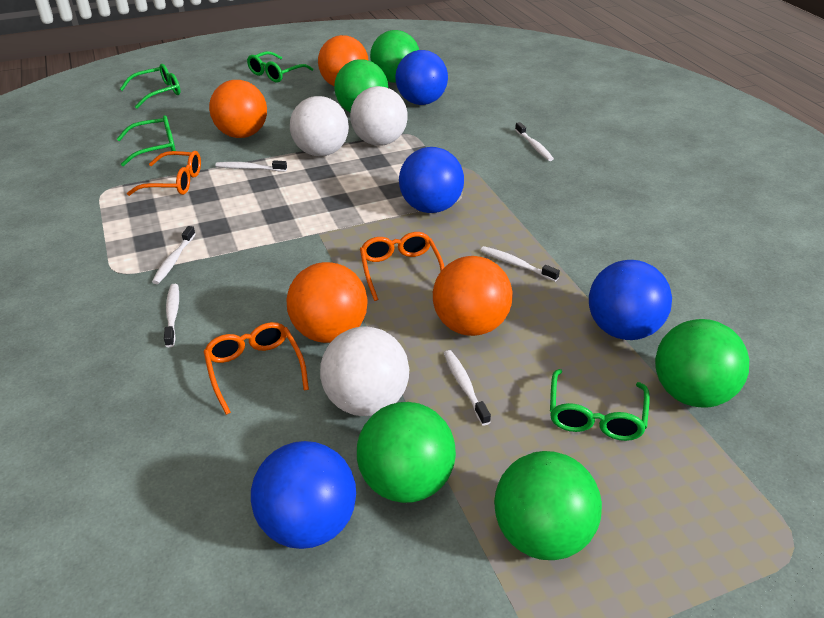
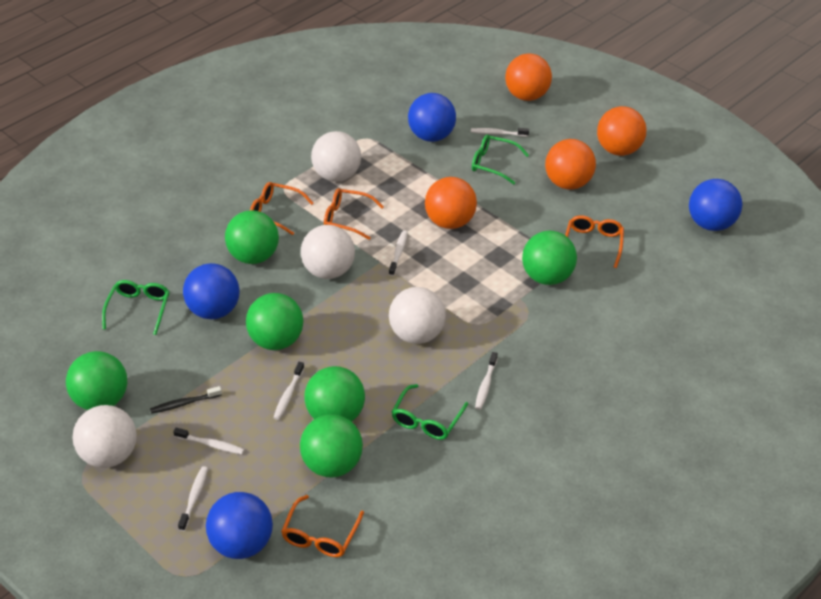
black toothbrush: 0 -> 1
green ball: 5 -> 6
green glasses: 4 -> 3
orange glasses: 3 -> 4
white ball: 3 -> 4

